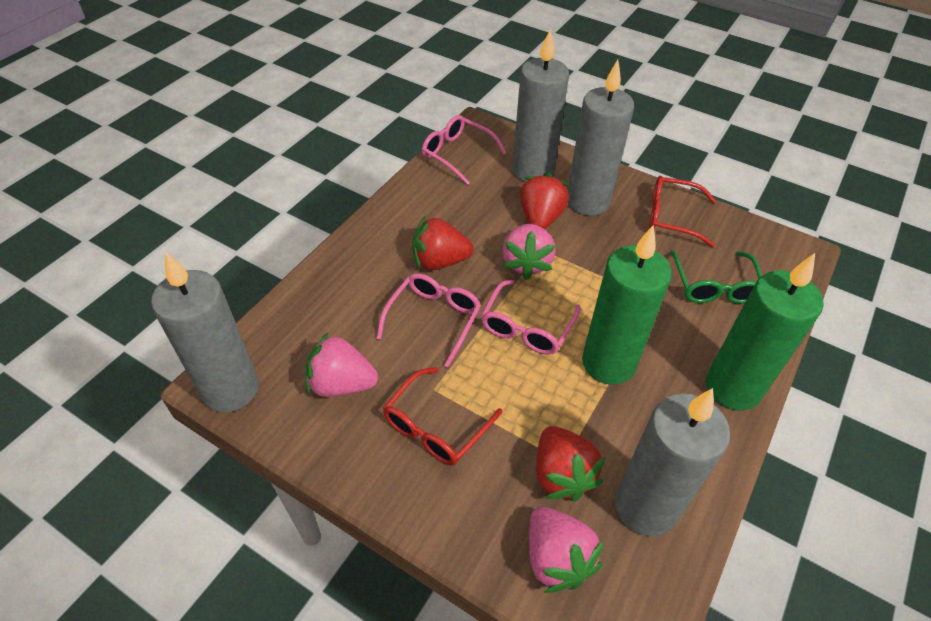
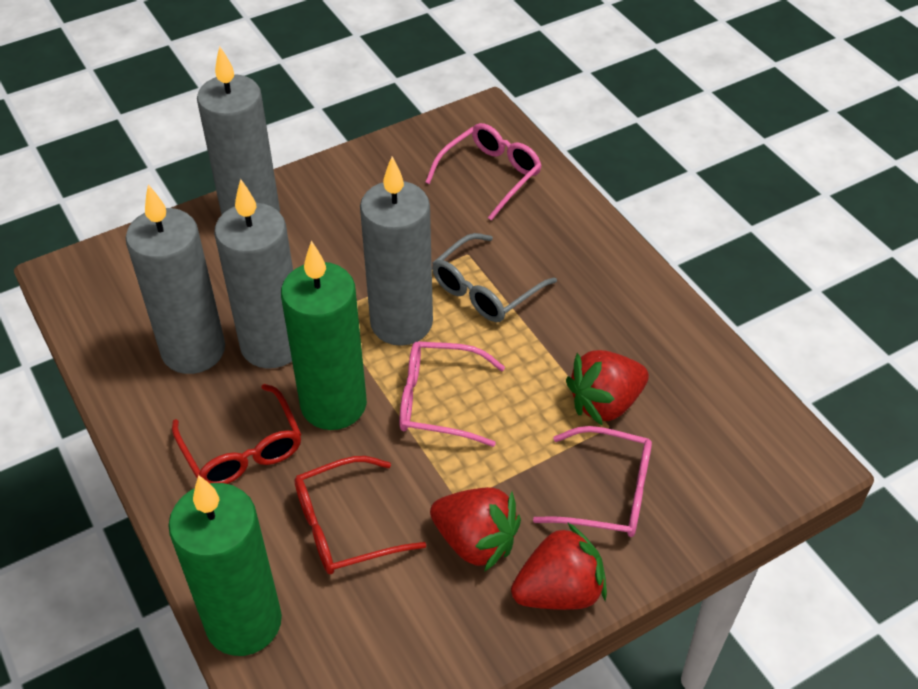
green glasses: 1 -> 0
grey glasses: 0 -> 1
pink strawberry: 3 -> 0

